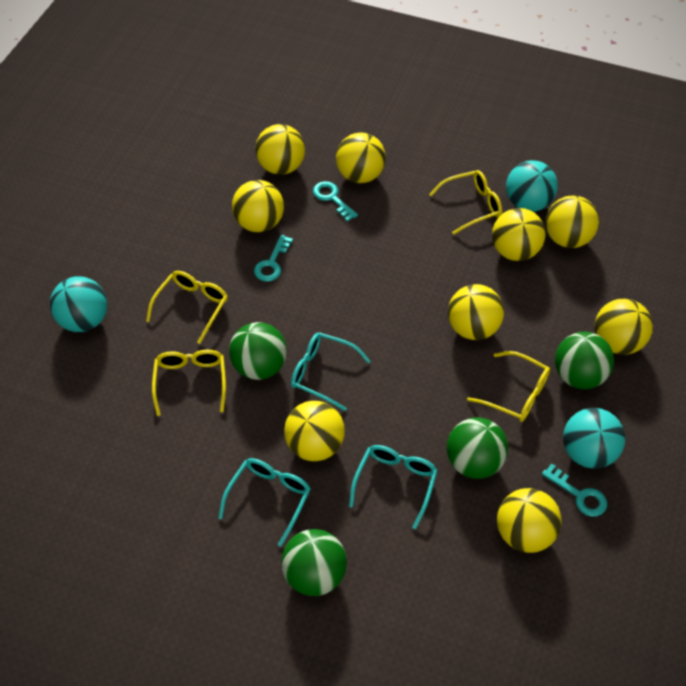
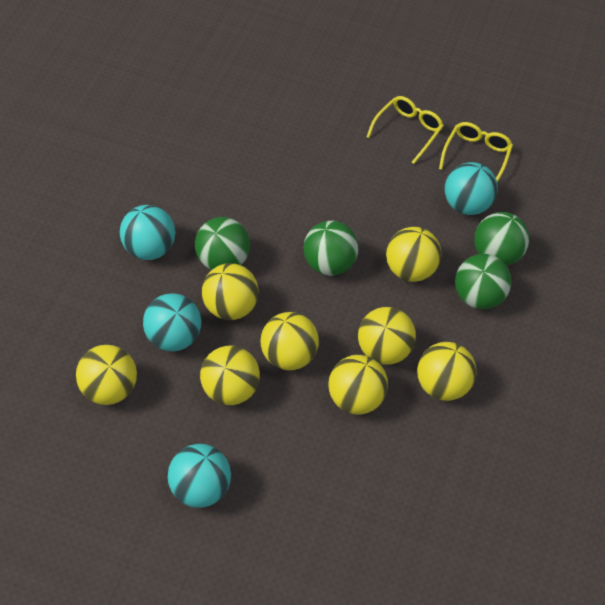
turquoise ball: 3 -> 4
turquoise glasses: 3 -> 0
turquoise key: 3 -> 0
yellow ball: 9 -> 8
yellow glasses: 4 -> 2

